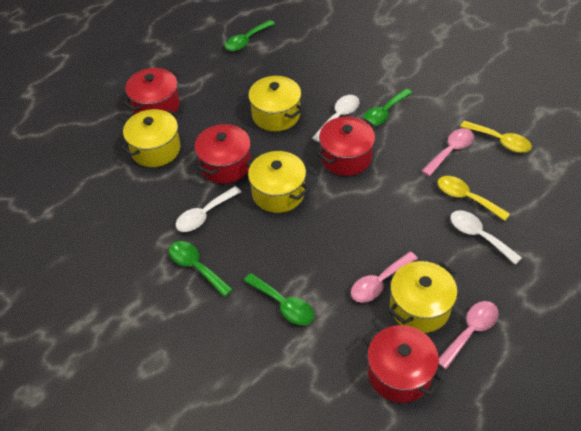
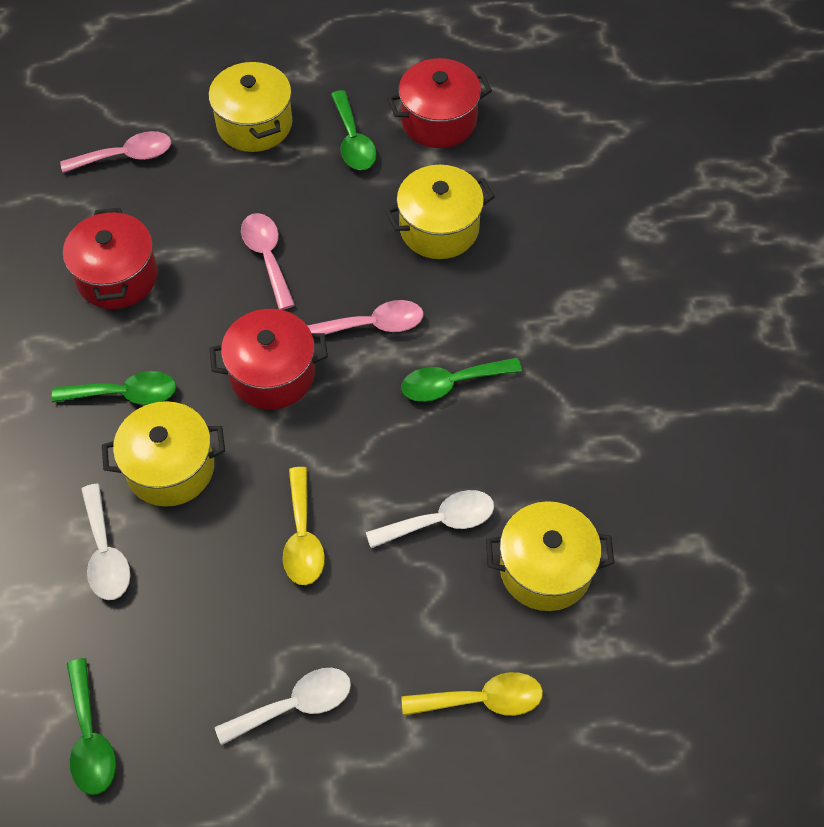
red pot: 4 -> 3

